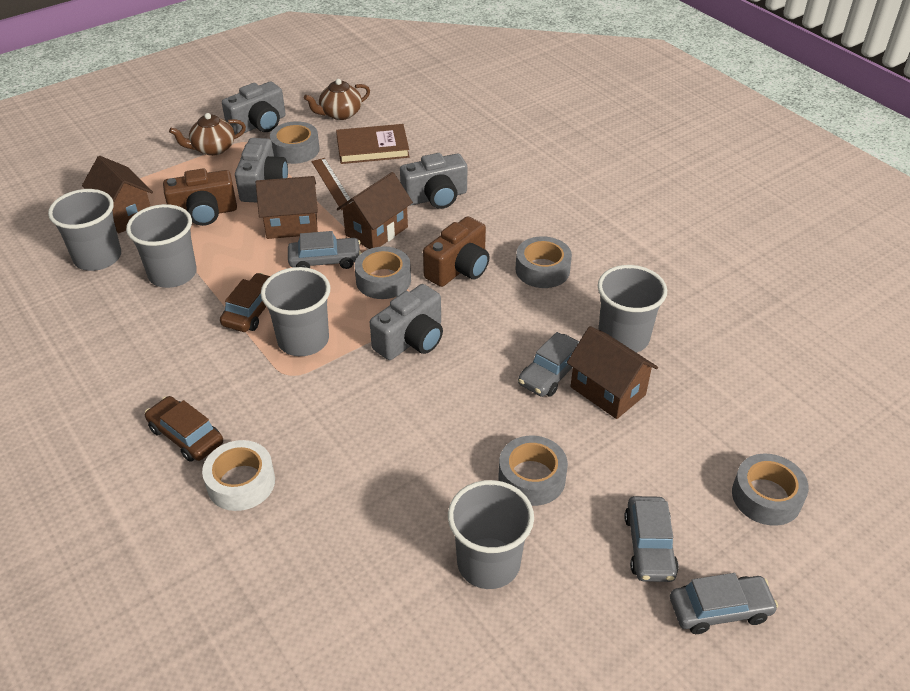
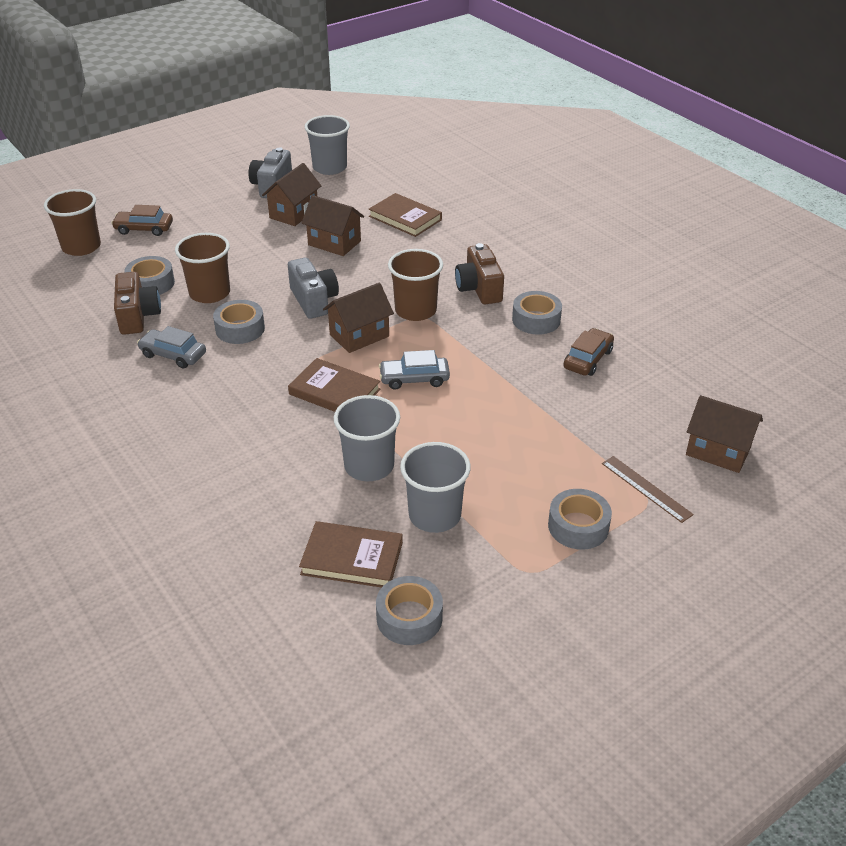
brown book: 1 -> 3
brown cup: 0 -> 3
brown teapot: 2 -> 0
grey camera: 4 -> 2
grey car: 4 -> 2
grey cup: 5 -> 3
white tape: 1 -> 0

